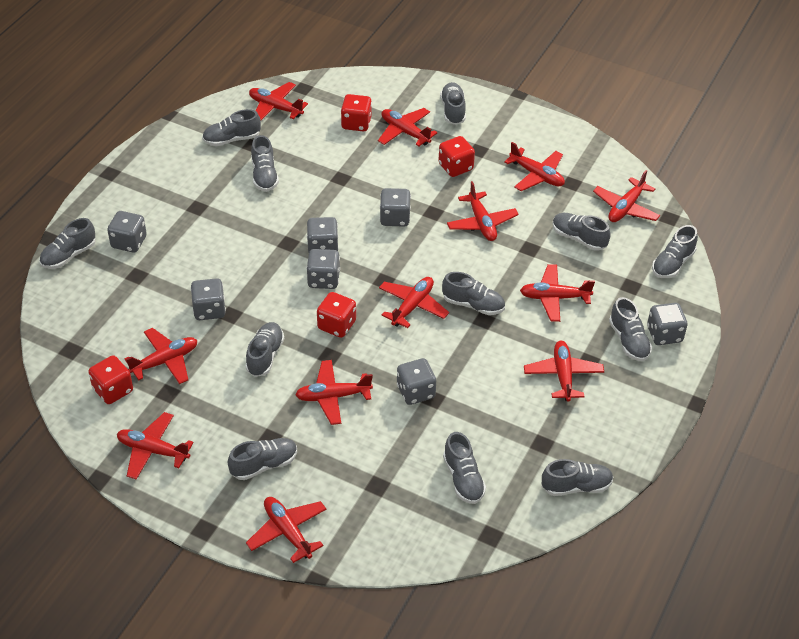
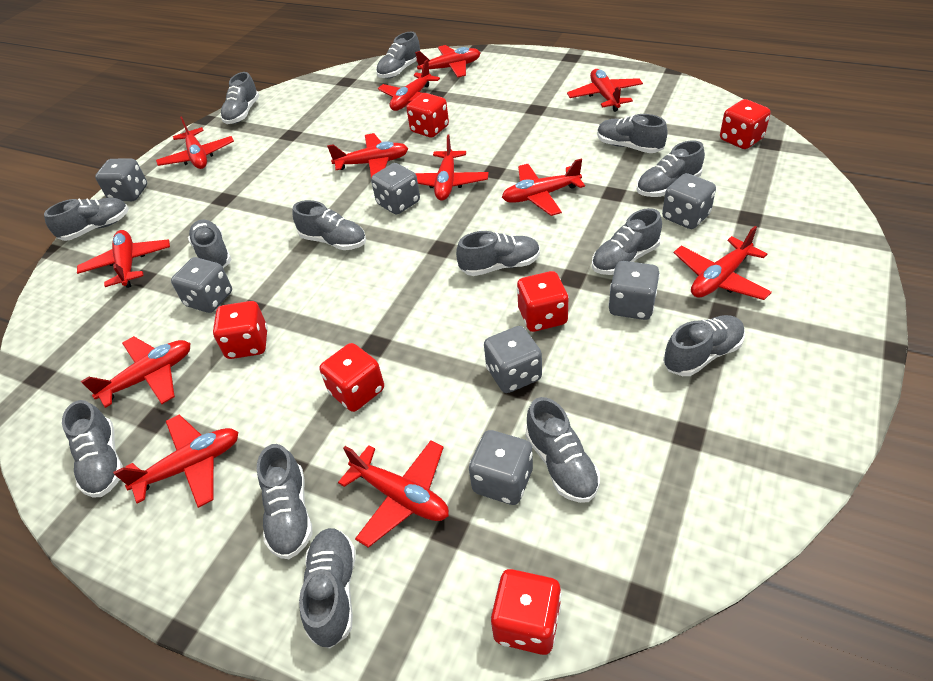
grey shoe: 12 -> 14
red dice: 4 -> 6

